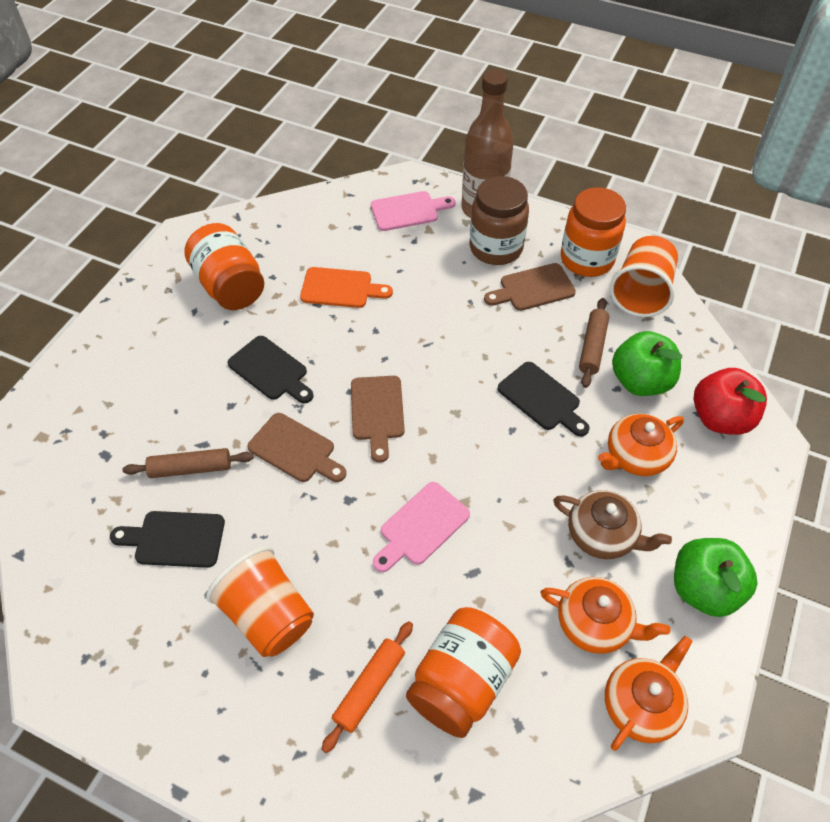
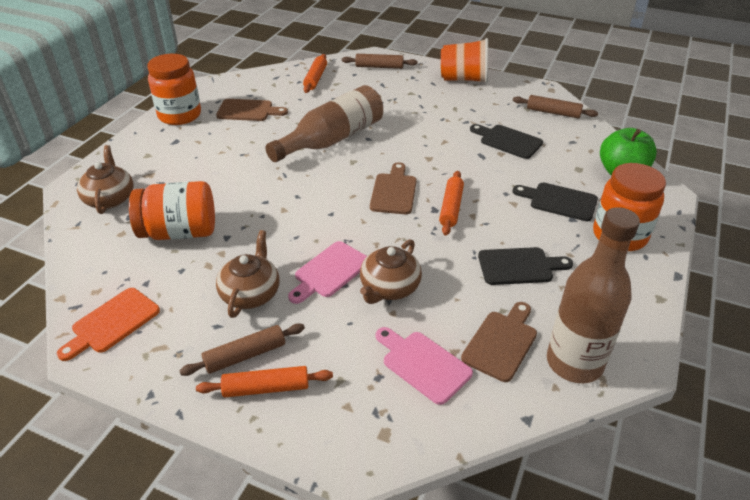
brown bottle: 1 -> 2
brown jar: 1 -> 0
brown rolling pin: 2 -> 3
brown teapot: 1 -> 3
green apple: 2 -> 1
orange cup: 2 -> 1
orange rolling pin: 1 -> 3
orange teapot: 3 -> 0
red apple: 1 -> 0

